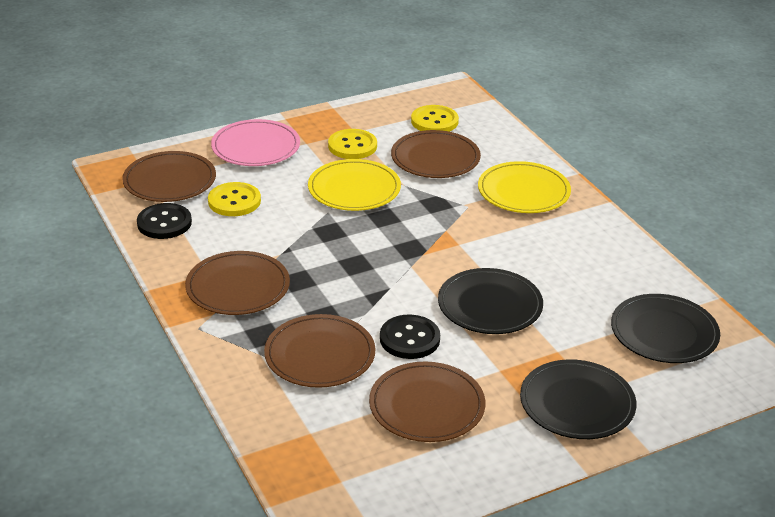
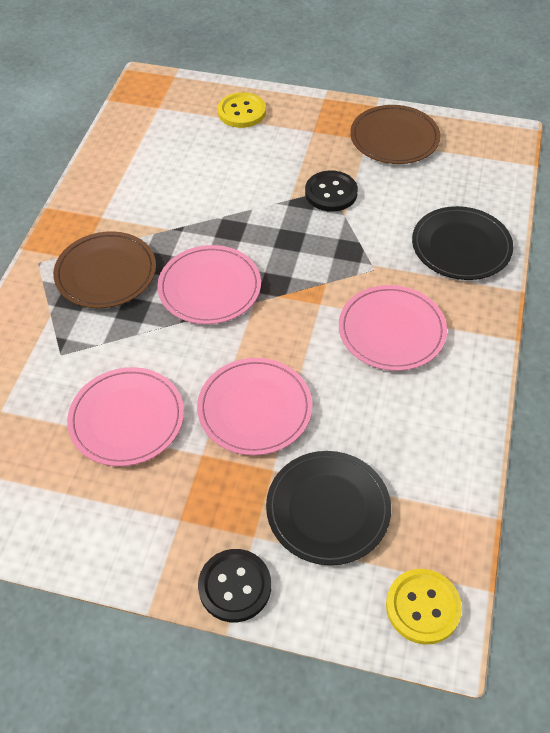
black plate: 3 -> 2
brown plate: 5 -> 2
pink plate: 1 -> 4
yellow button: 3 -> 2
yellow plate: 2 -> 0

